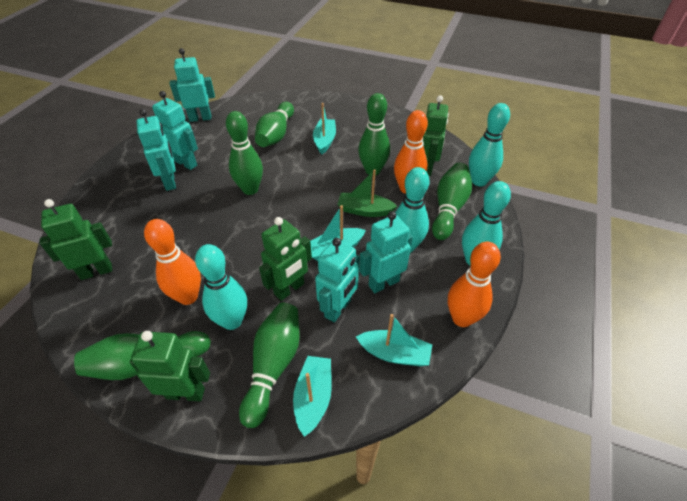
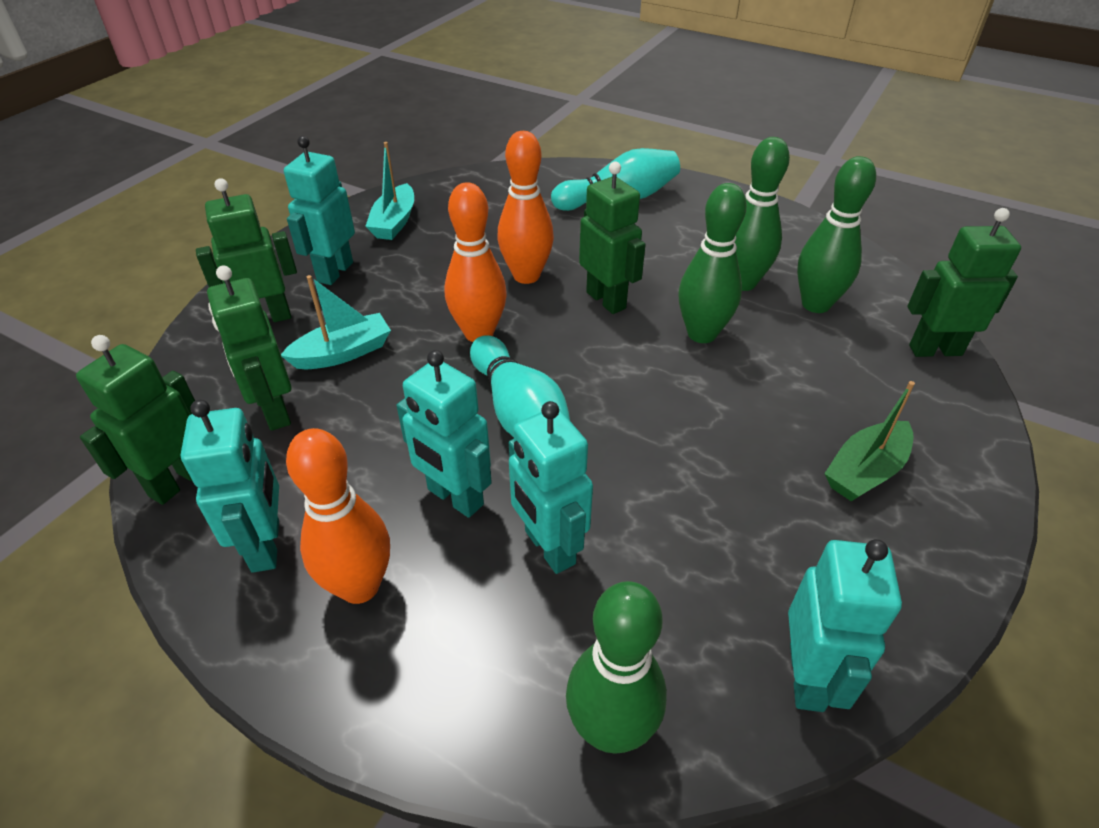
green bowling pin: 6 -> 4
green robot: 4 -> 5
turquoise boat: 4 -> 2
turquoise bowling pin: 4 -> 2

